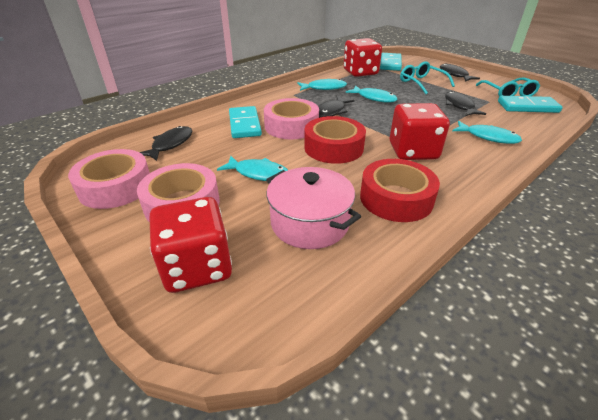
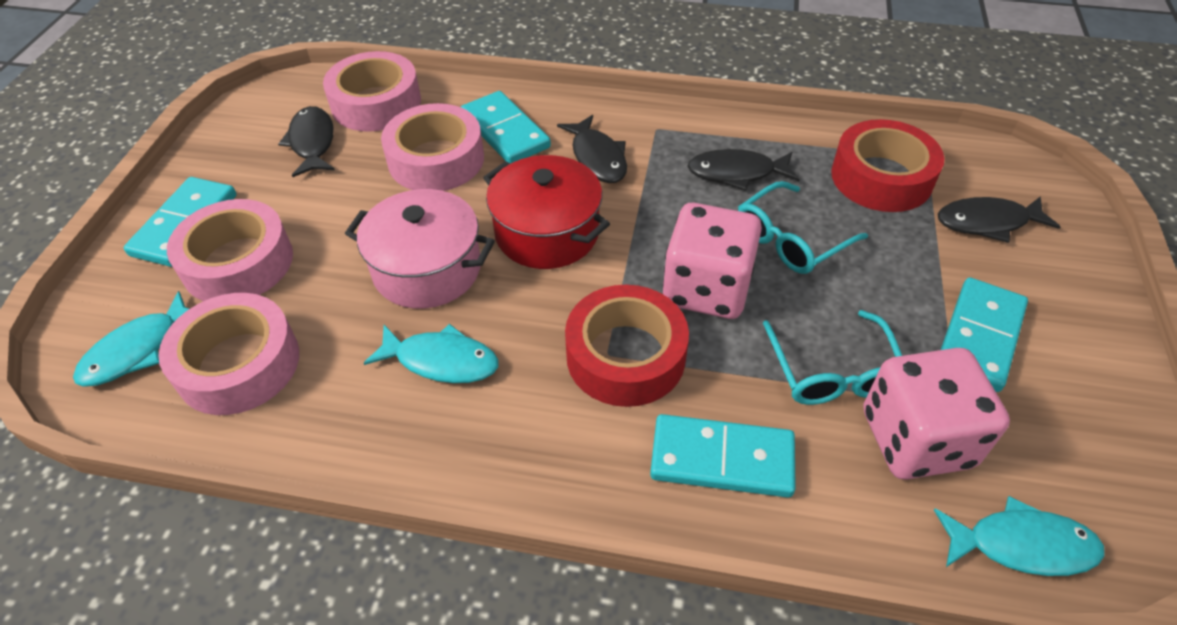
pink dice: 0 -> 2
pink tape: 3 -> 4
red dice: 3 -> 0
red pot: 0 -> 1
turquoise domino: 3 -> 4
turquoise fish: 4 -> 3

